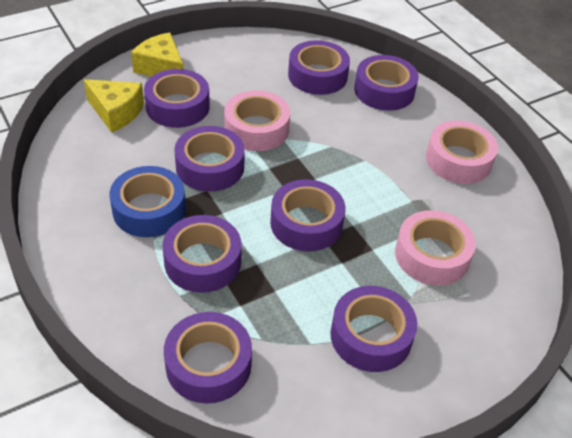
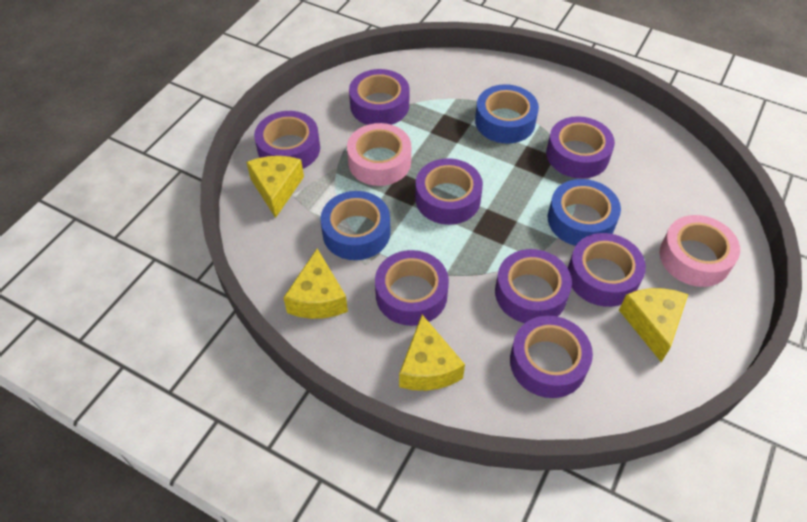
blue tape: 1 -> 3
pink tape: 3 -> 2
yellow cheese: 2 -> 4

